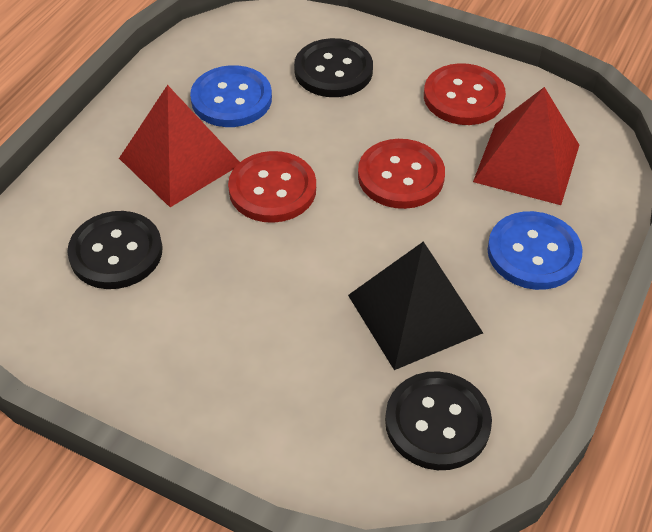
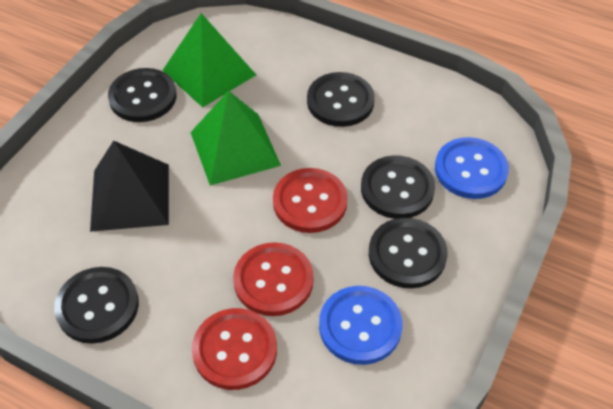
black button: 3 -> 5
green pyramid: 0 -> 2
red pyramid: 2 -> 0

